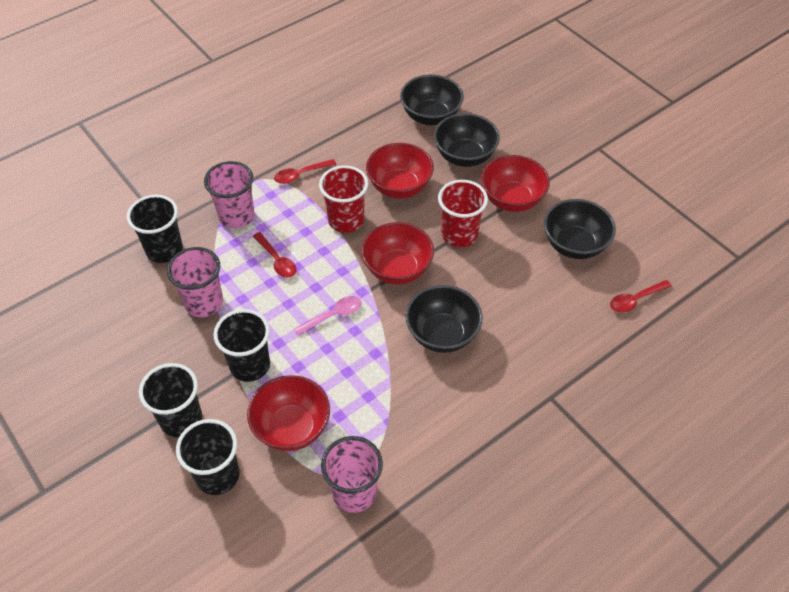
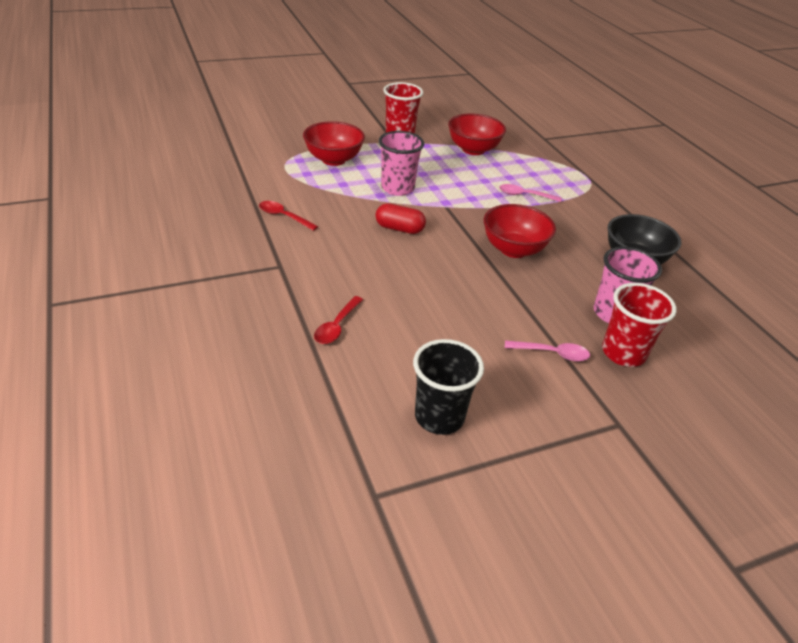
black bowl: 4 -> 1
black cup: 4 -> 1
pink cup: 3 -> 2
pink spoon: 1 -> 2
red bowl: 4 -> 3
red capsule: 0 -> 1
red spoon: 3 -> 2

